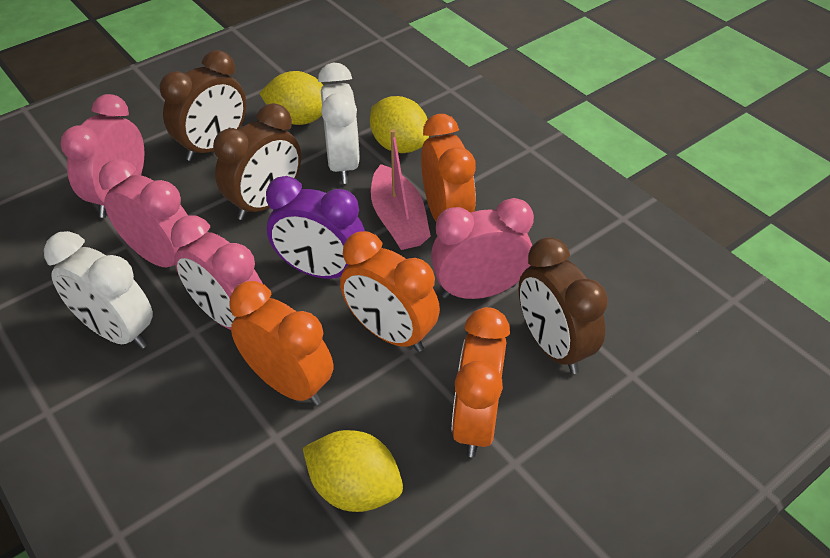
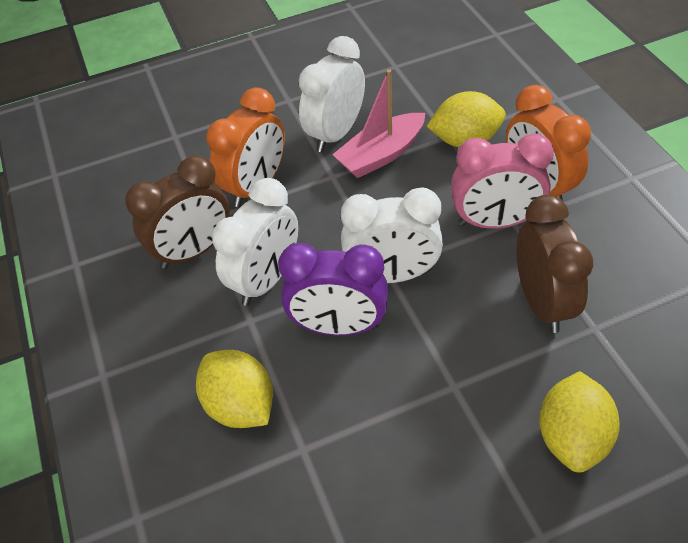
brown clock: 3 -> 2
orange clock: 4 -> 2
pink clock: 4 -> 1
white clock: 2 -> 3

